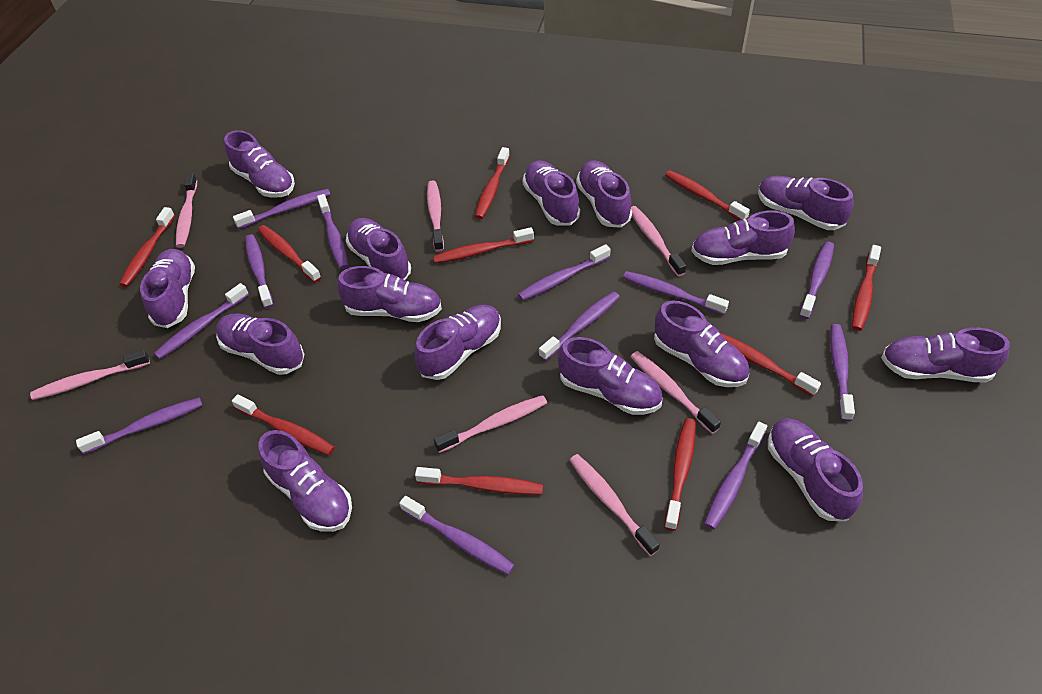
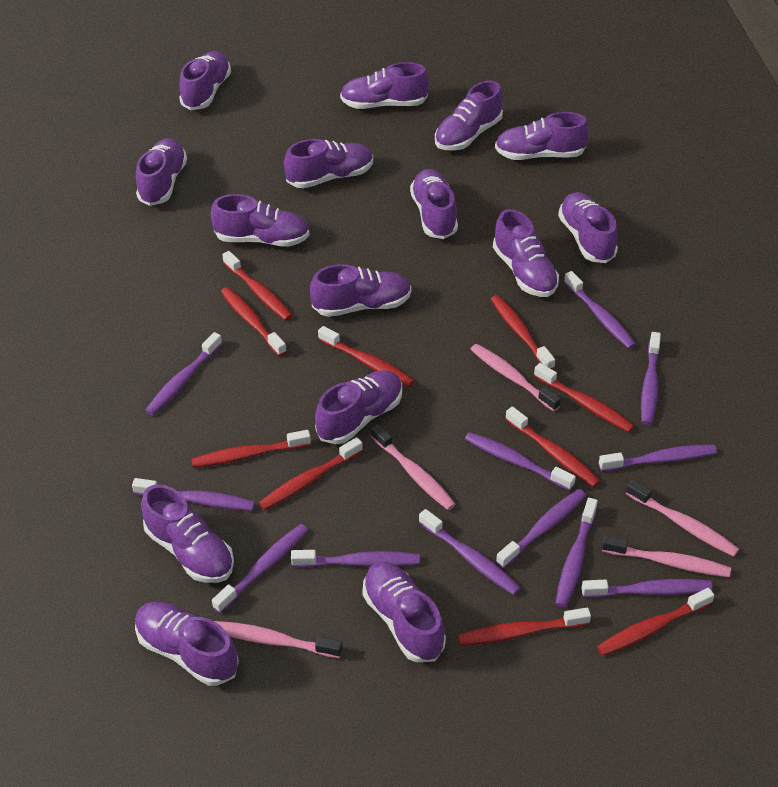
pink toothbrush: 7 -> 5

